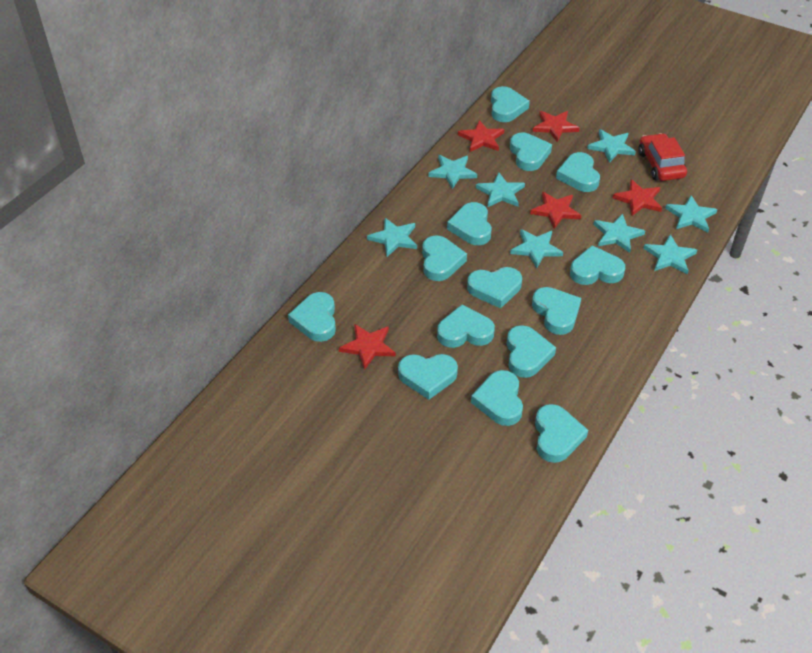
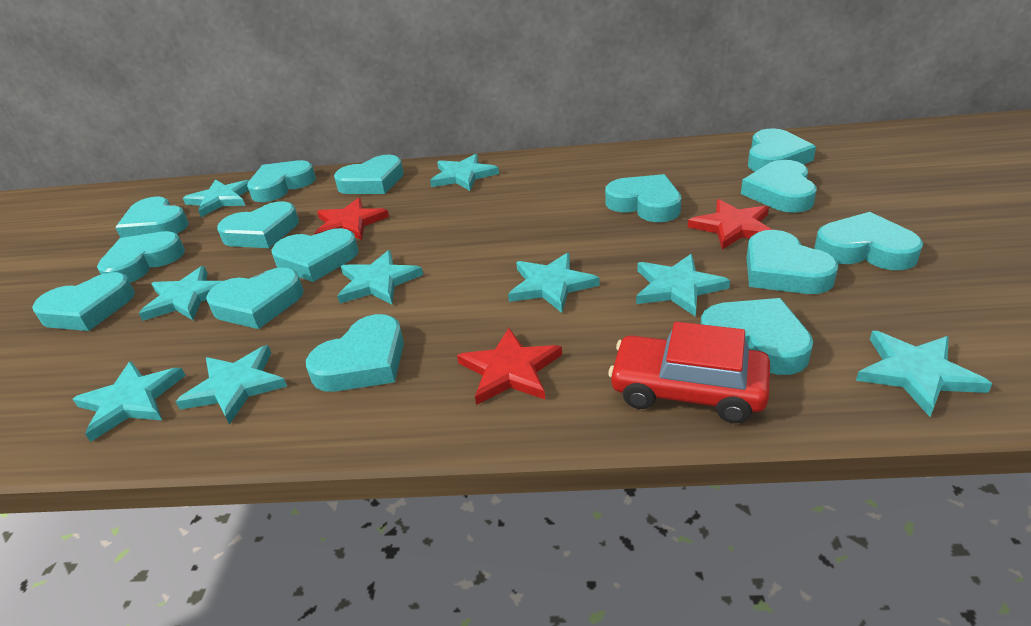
red star: 5 -> 3
turquoise heart: 14 -> 15
turquoise star: 8 -> 9

